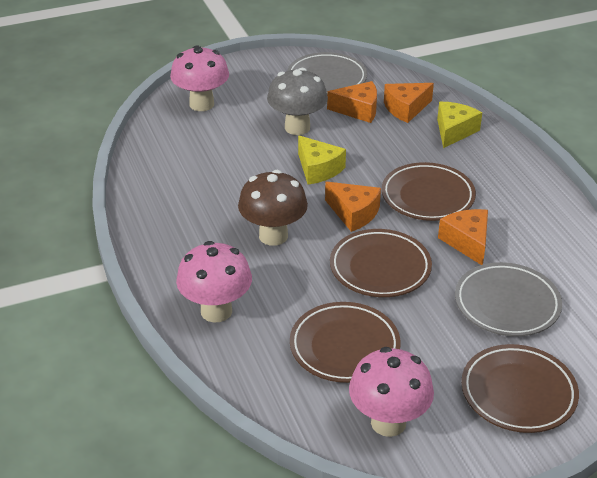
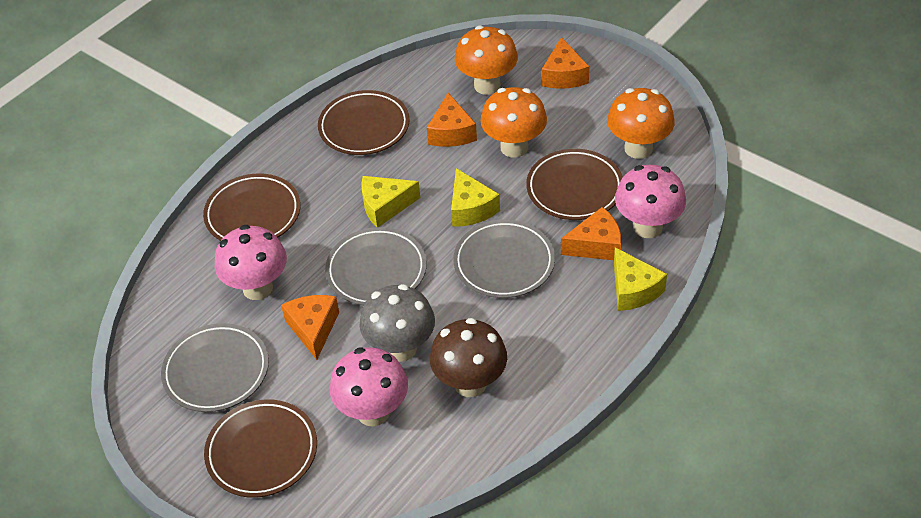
grey plate: 2 -> 3
orange mushroom: 0 -> 3
yellow cheese: 2 -> 3

